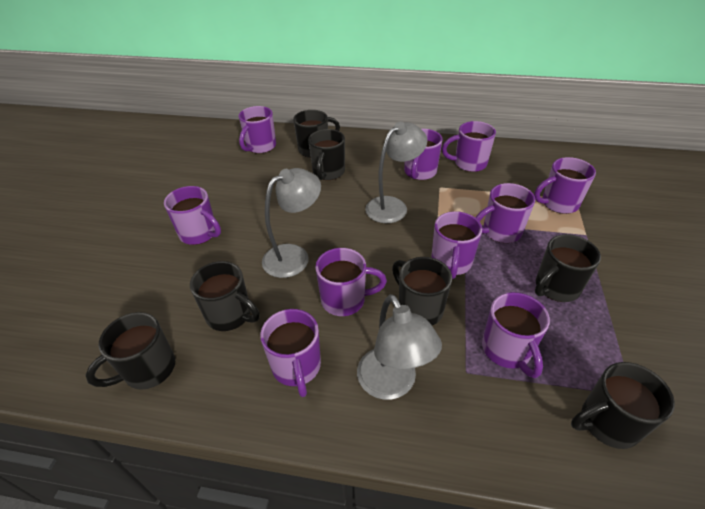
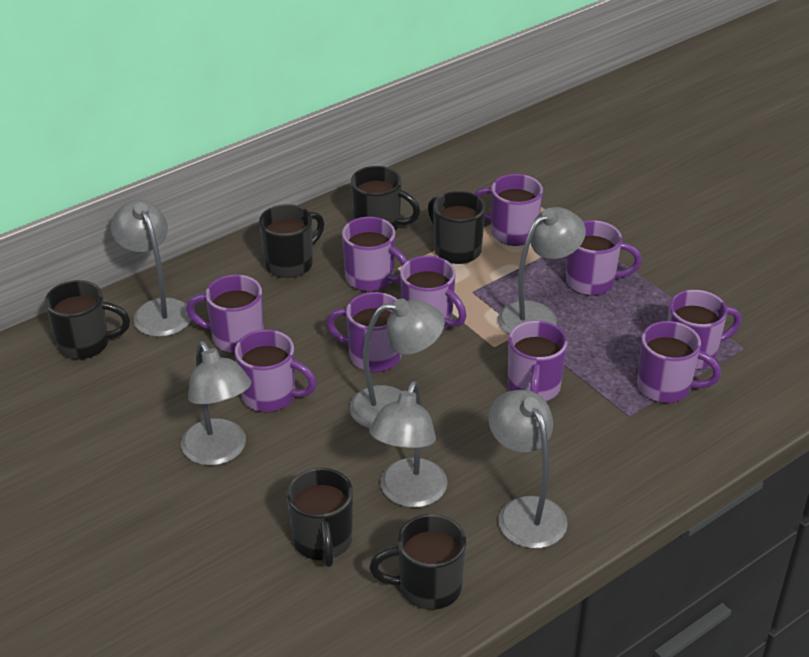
black mug: 7 -> 6
grey lamp: 3 -> 6

